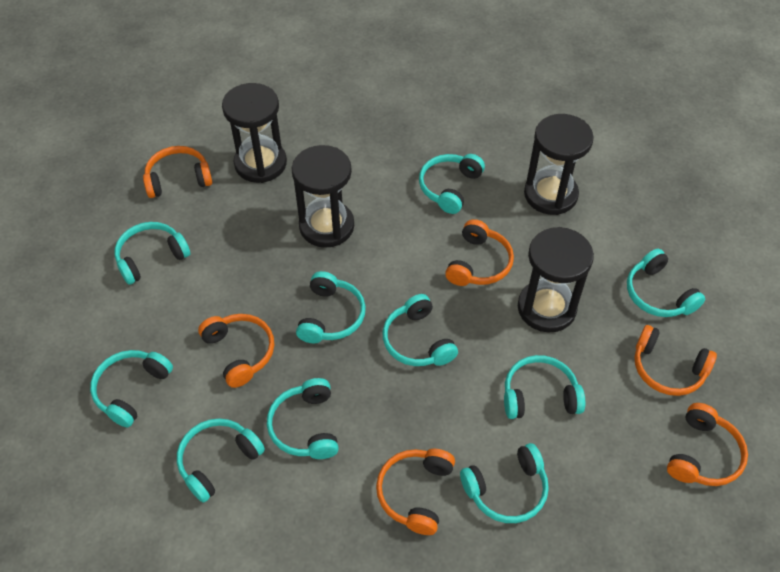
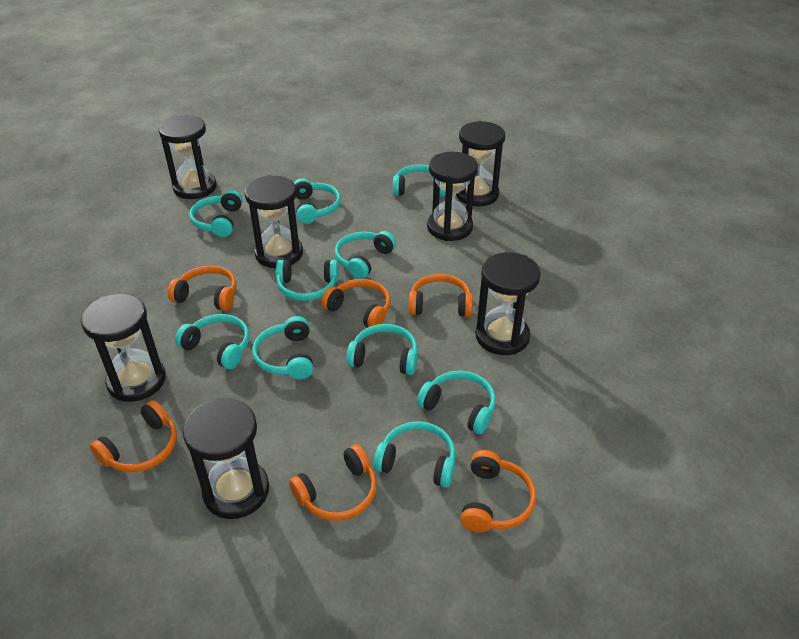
black hourglass: 4 -> 7

